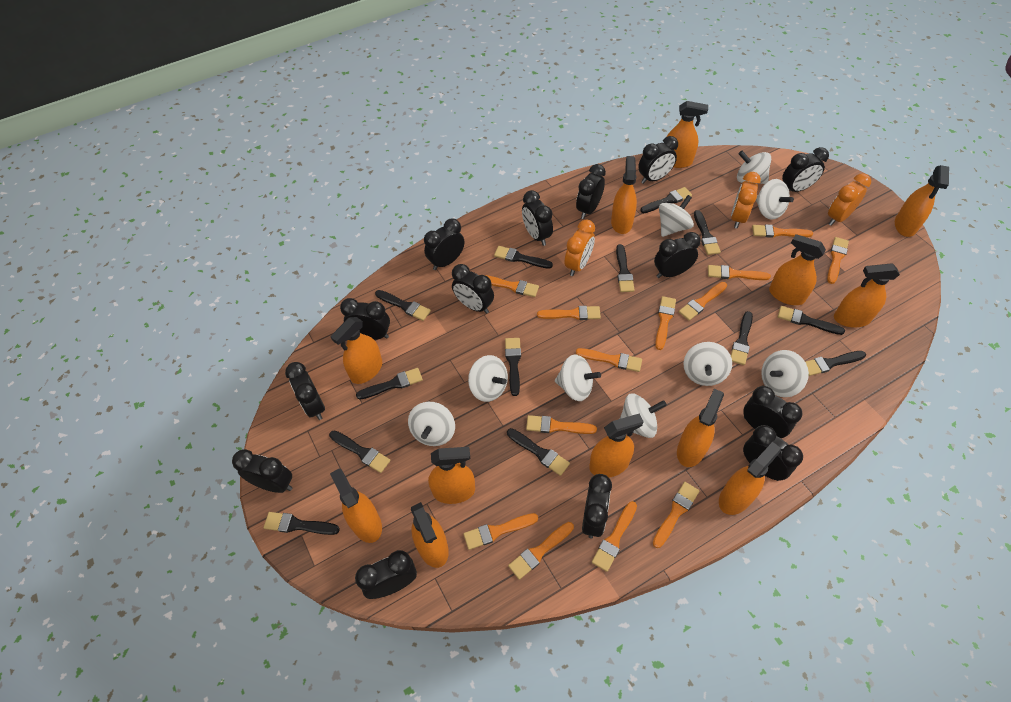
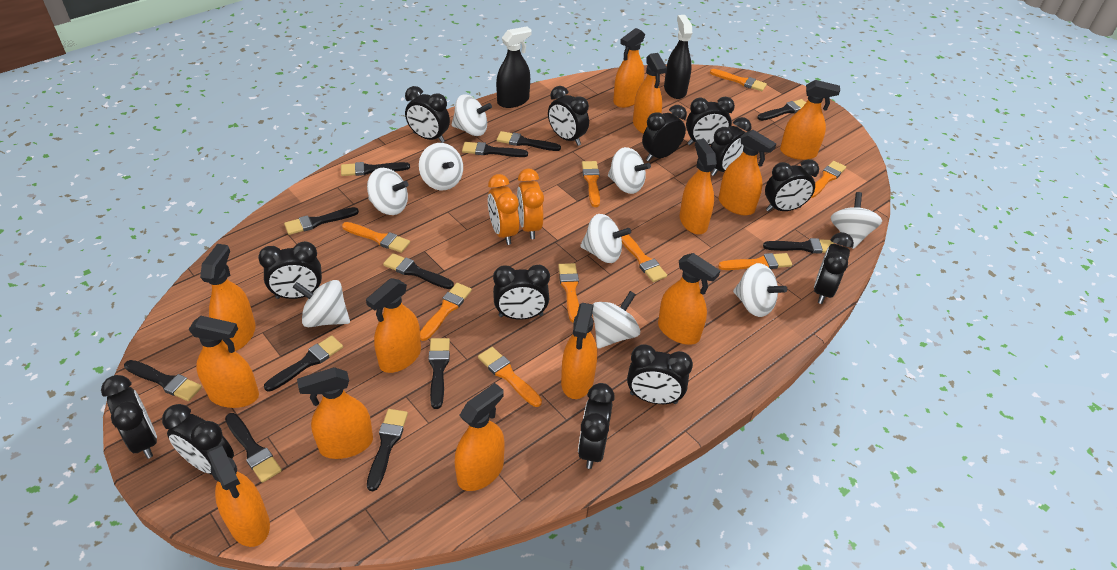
black brush: 13 -> 12
black clock: 14 -> 13
black spray bottle: 0 -> 2
orange brush: 13 -> 9
orange clock: 3 -> 2
orange spray bottle: 12 -> 13

